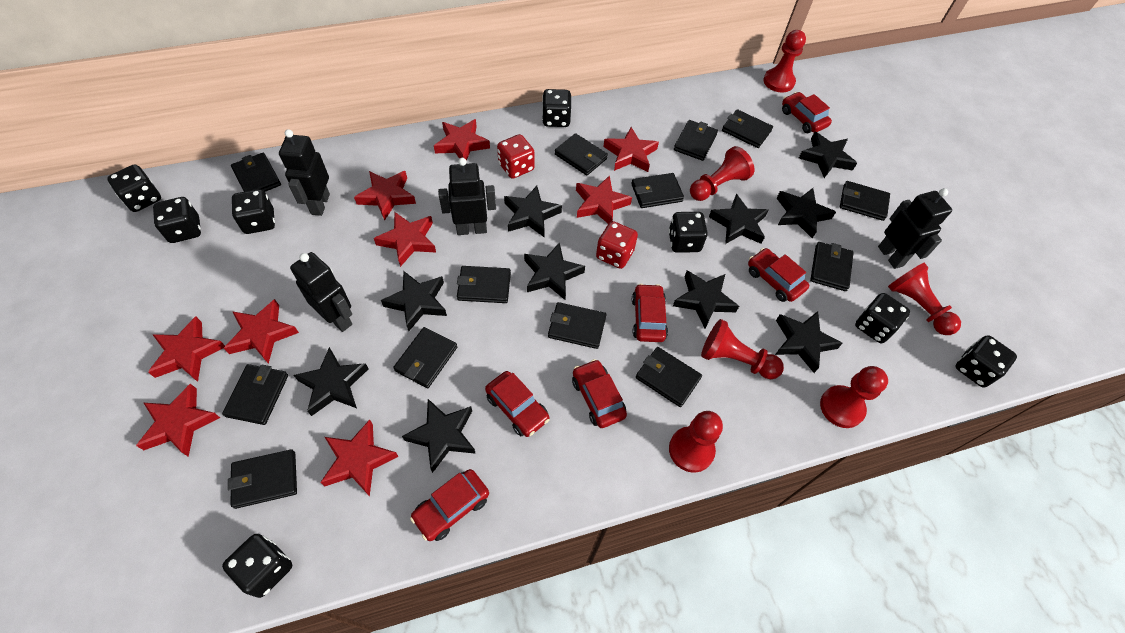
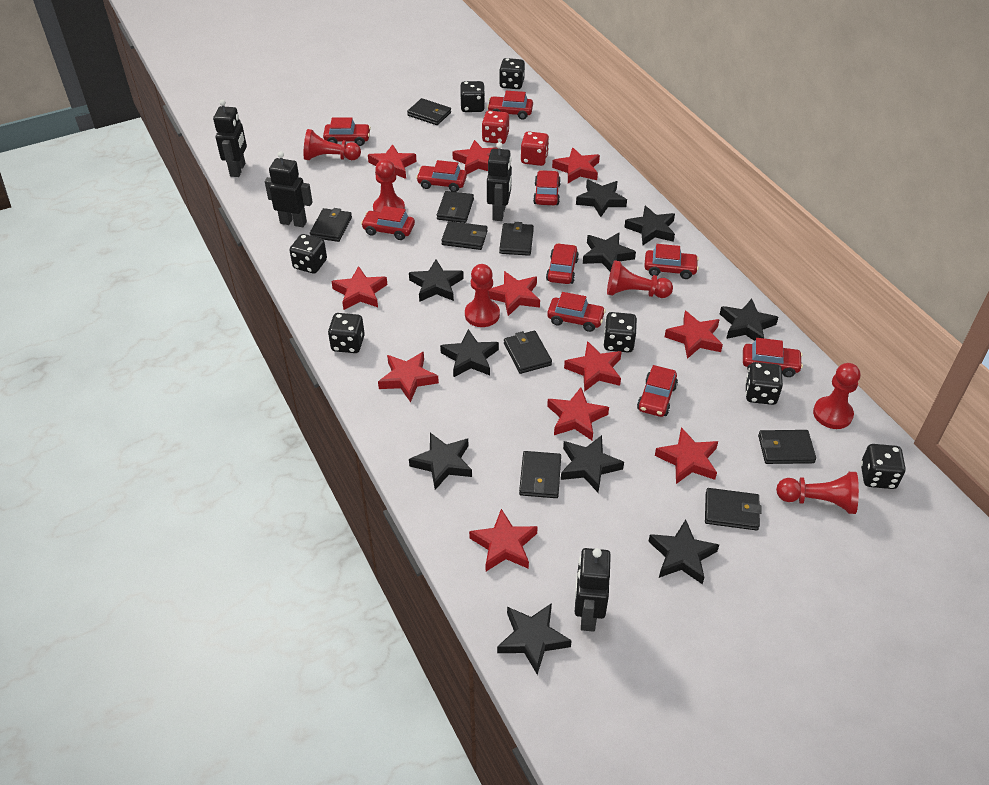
black dice: 8 -> 7
black wallet: 13 -> 9
red car: 6 -> 10
red star: 9 -> 11

